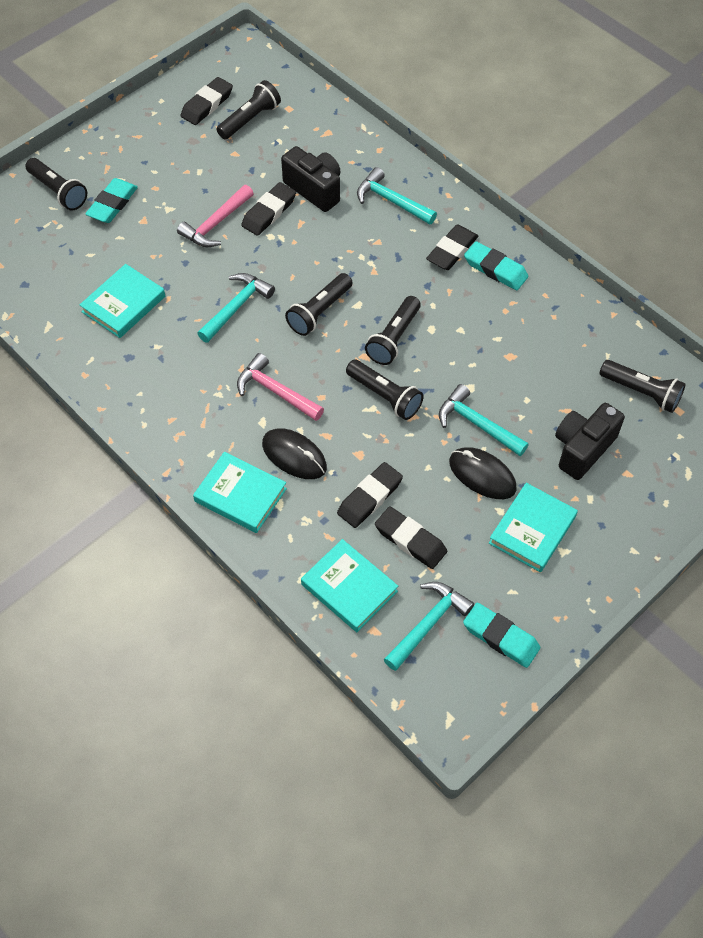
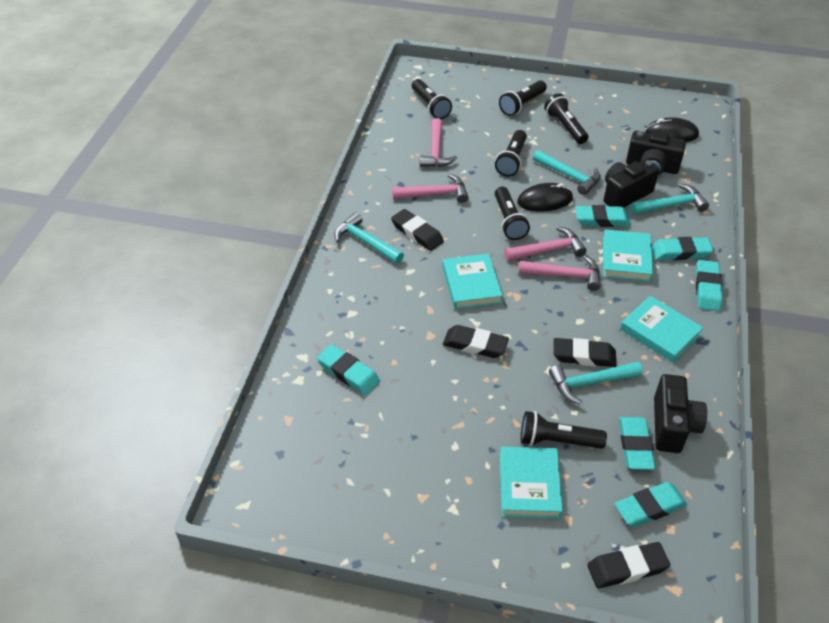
black camera: 2 -> 3
black eraser: 5 -> 4
pink hammer: 2 -> 4
turquoise eraser: 3 -> 6

